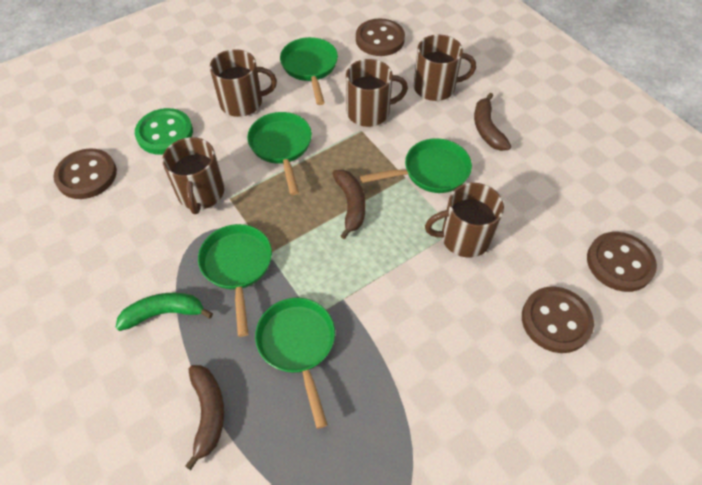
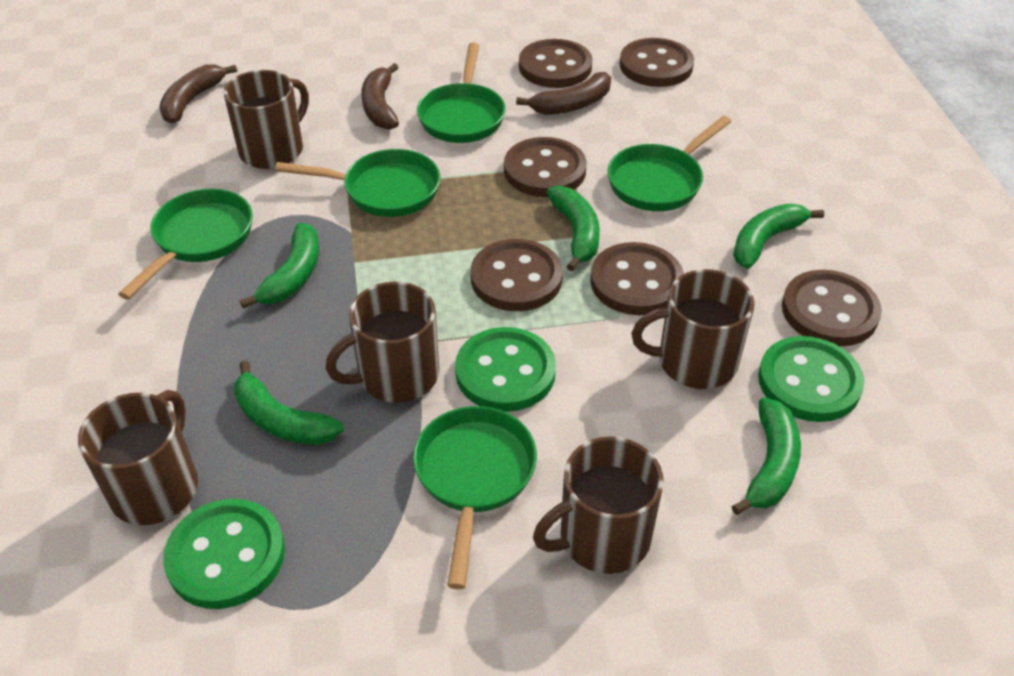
brown button: 4 -> 6
green banana: 1 -> 5
green button: 1 -> 3

